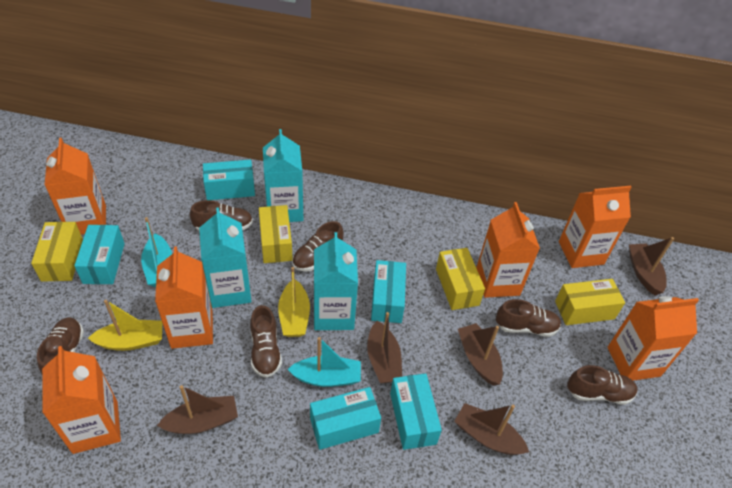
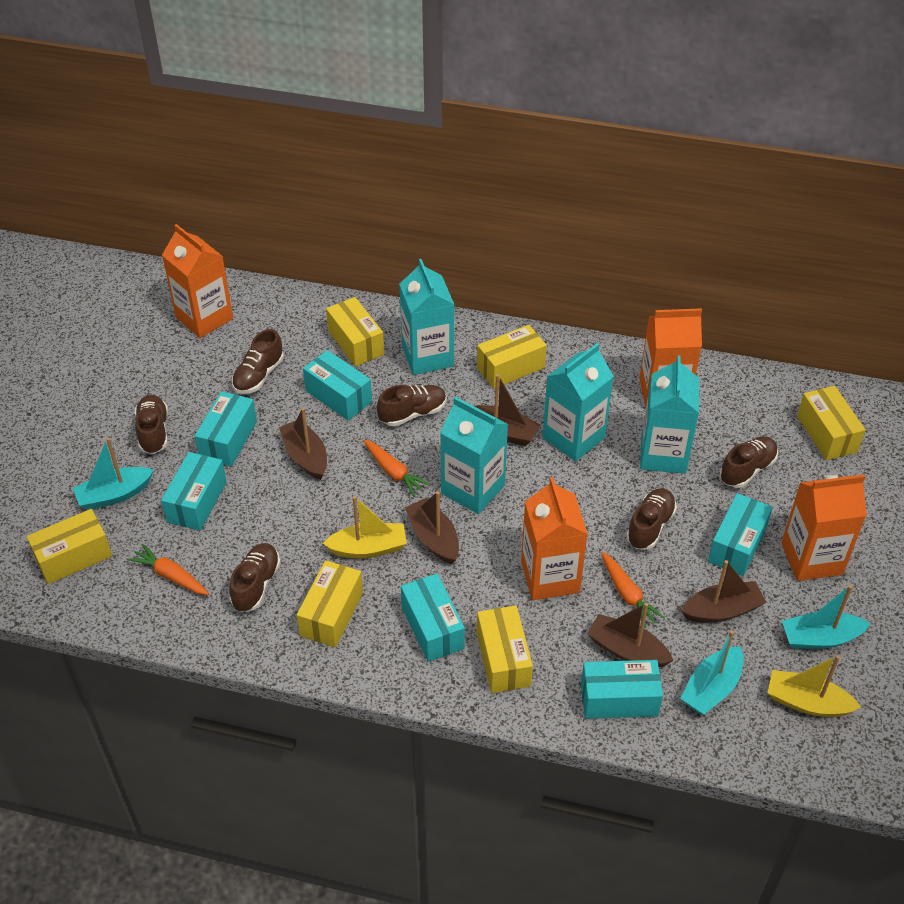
orange carrot: 0 -> 3
orange carton: 6 -> 4
turquoise boat: 2 -> 3
turquoise box: 5 -> 6
turquoise carton: 3 -> 4
yellow box: 4 -> 6

